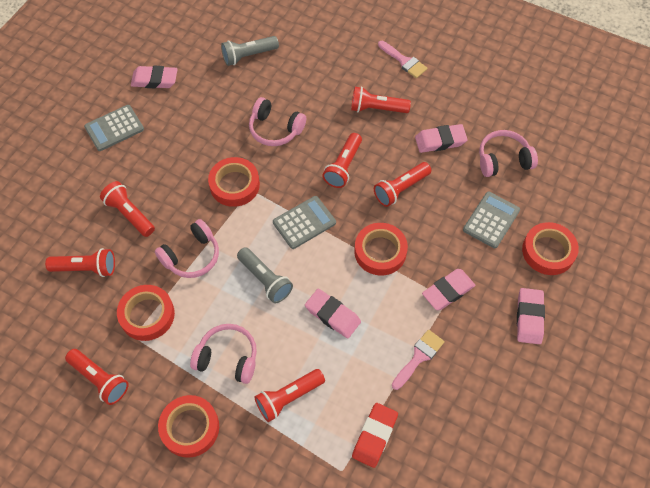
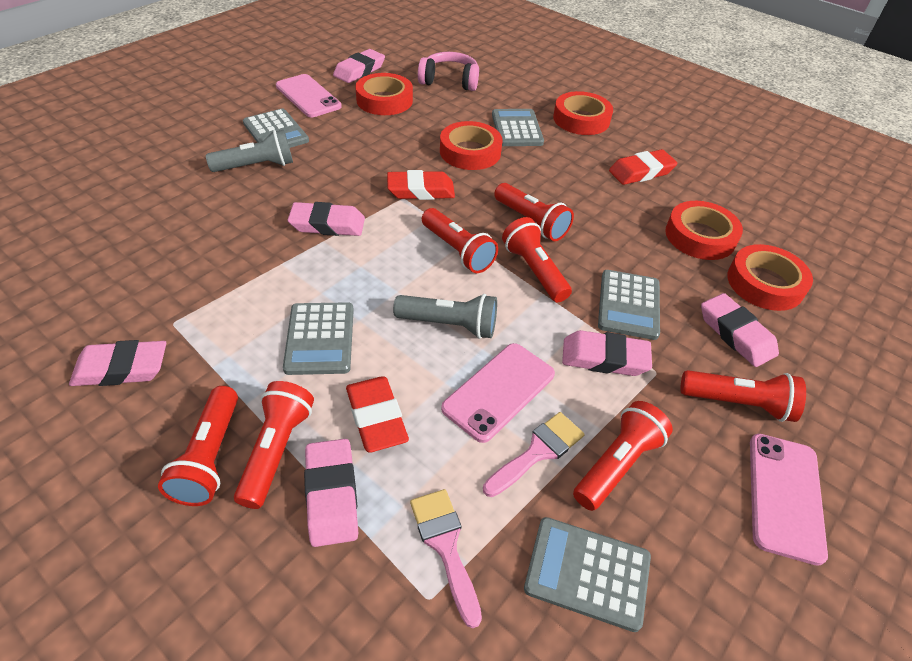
grey calculator: 3 -> 5
pink eraser: 5 -> 6
pink headphones: 4 -> 1
pink phone: 0 -> 3
red eraser: 1 -> 3

